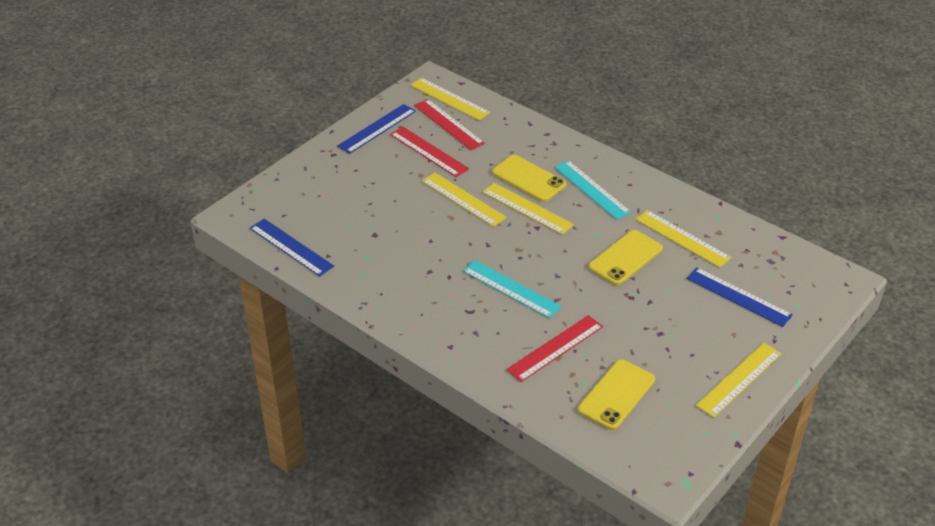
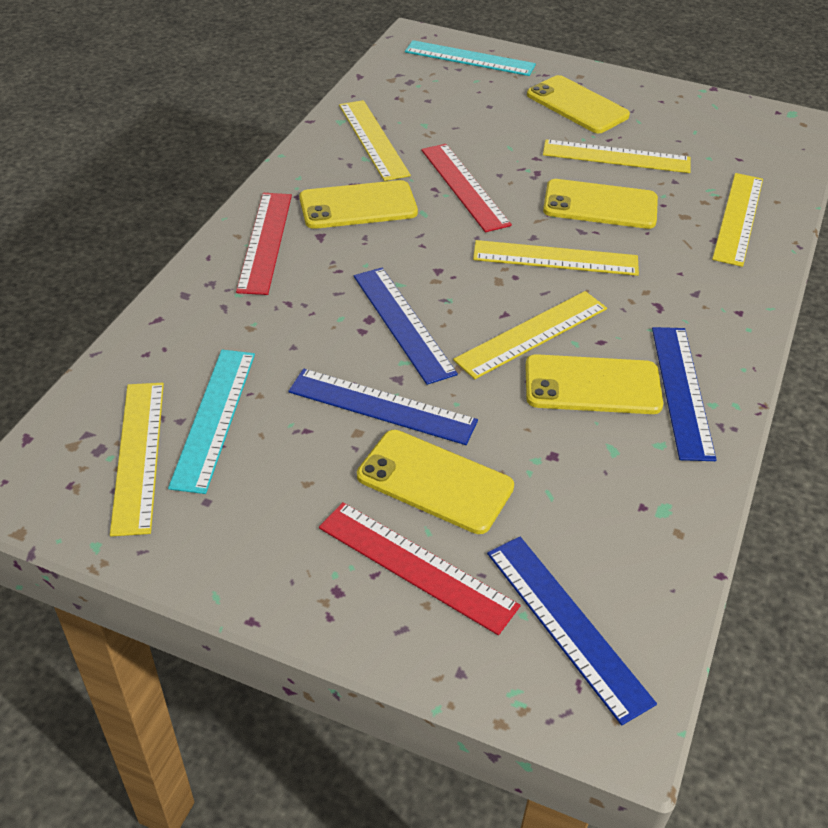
blue ruler: 3 -> 4
yellow phone: 3 -> 5
yellow ruler: 5 -> 6

